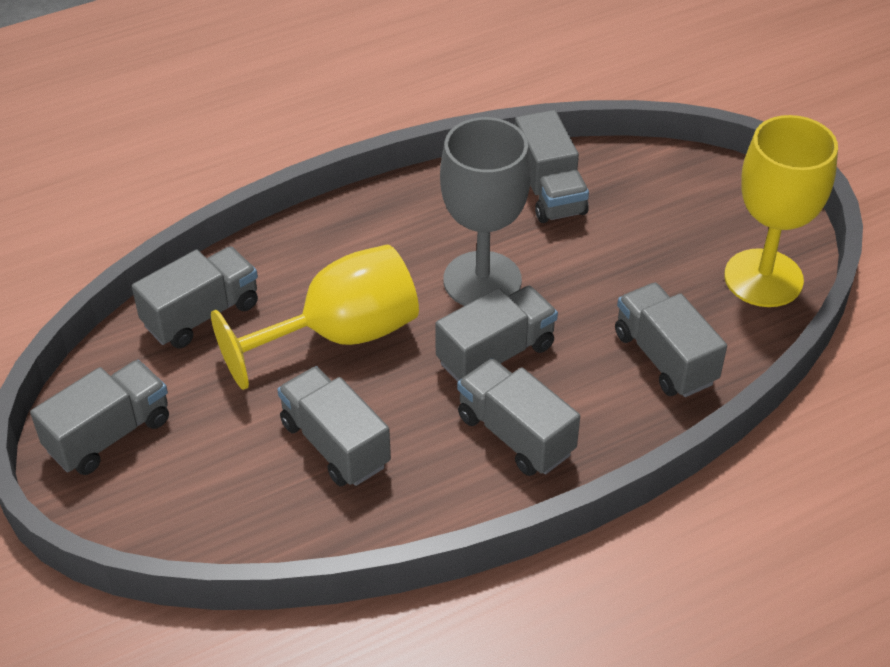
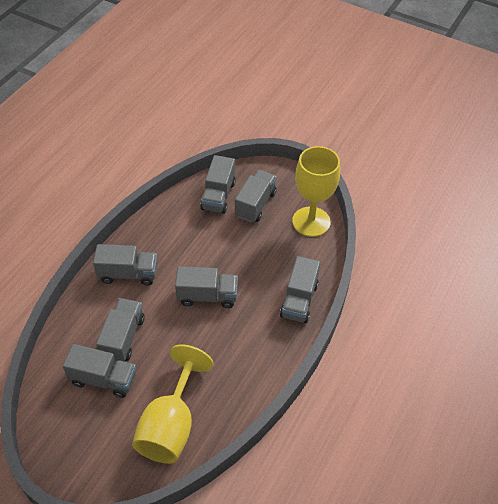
grey goblet: 1 -> 0

